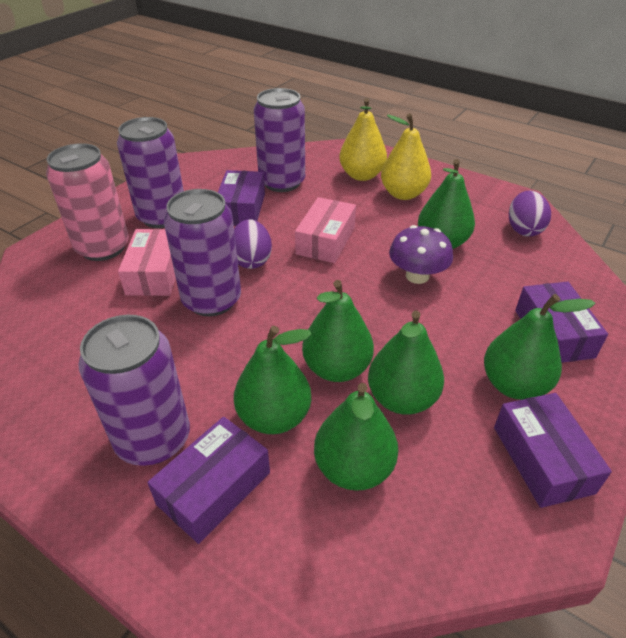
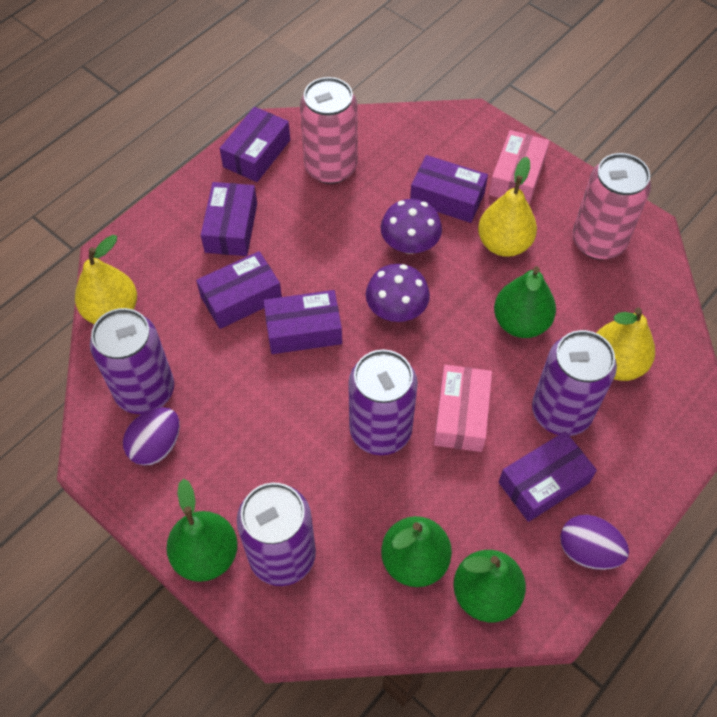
green pear: 6 -> 4
pink can: 1 -> 2
purple box: 4 -> 6
purple mushroom: 1 -> 2
yellow pear: 2 -> 3

